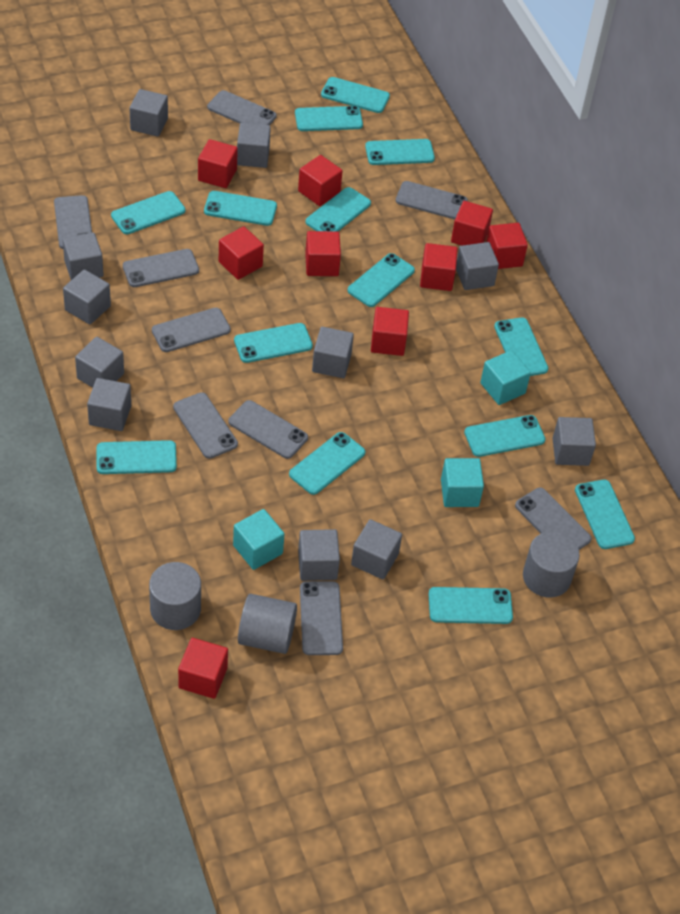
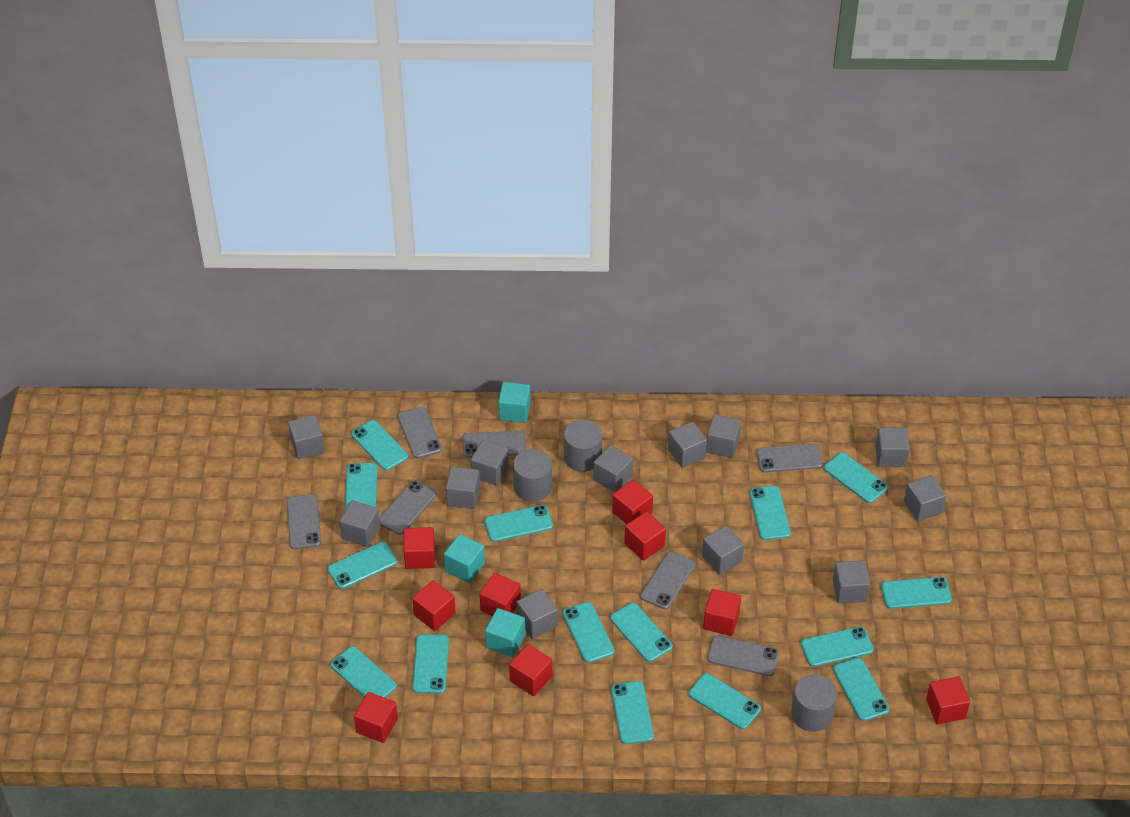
grey cube: 11 -> 12
grey phone: 9 -> 7
turquoise phone: 14 -> 15

